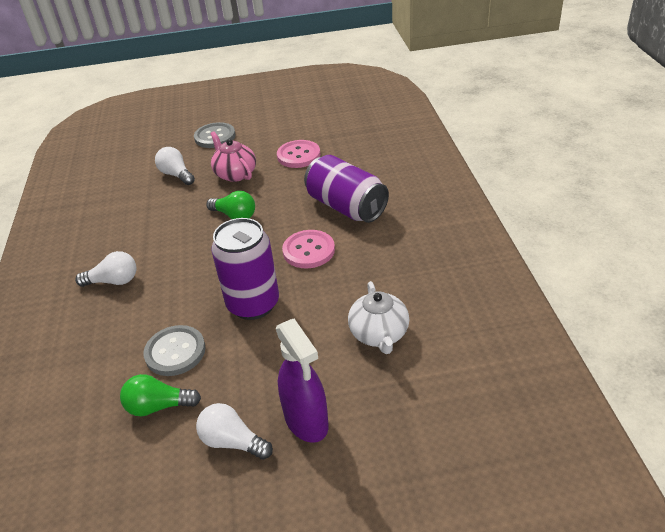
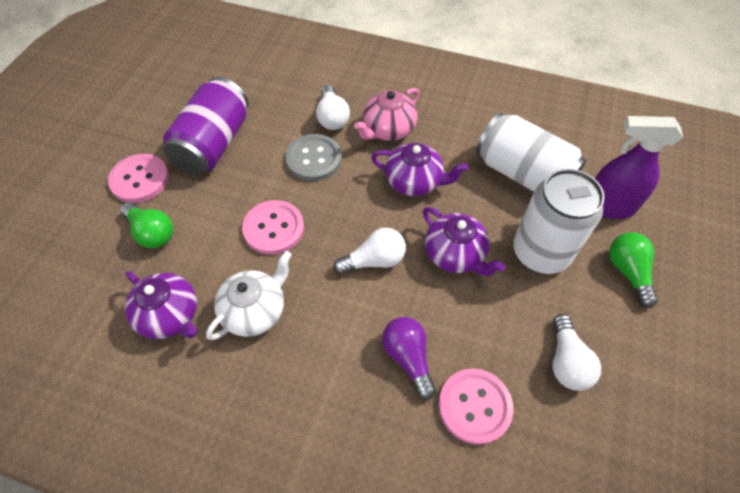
grey button: 2 -> 1
pink button: 2 -> 3
purple can: 2 -> 1
purple light bulb: 0 -> 1
purple teapot: 0 -> 3
white can: 0 -> 2

